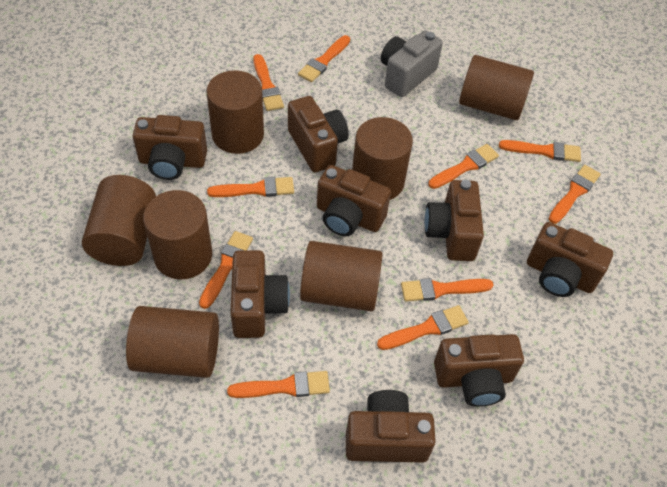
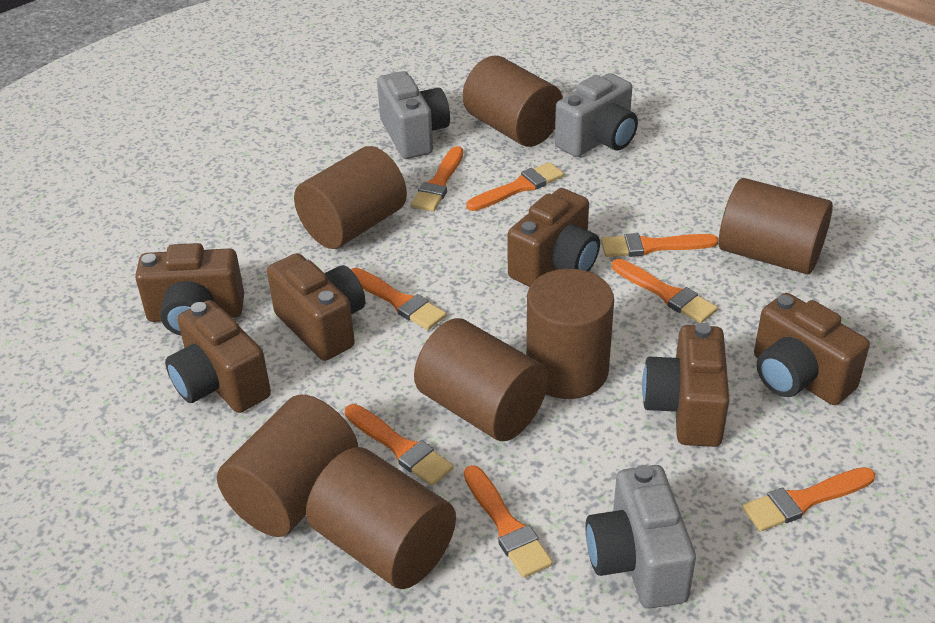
brown camera: 8 -> 6
grey camera: 1 -> 3
orange brush: 10 -> 8

